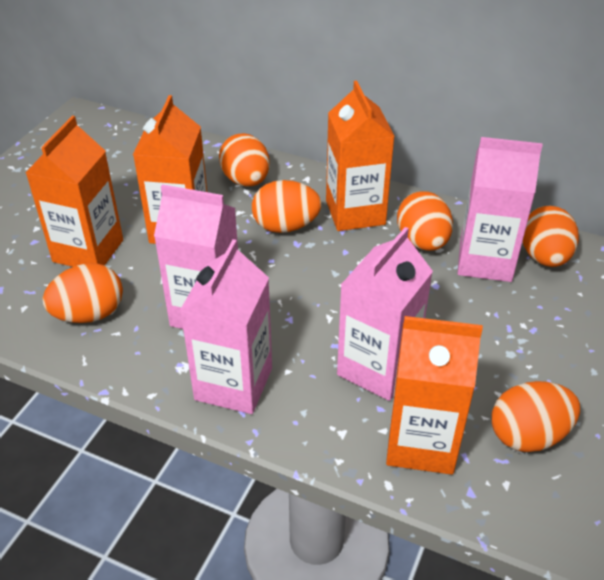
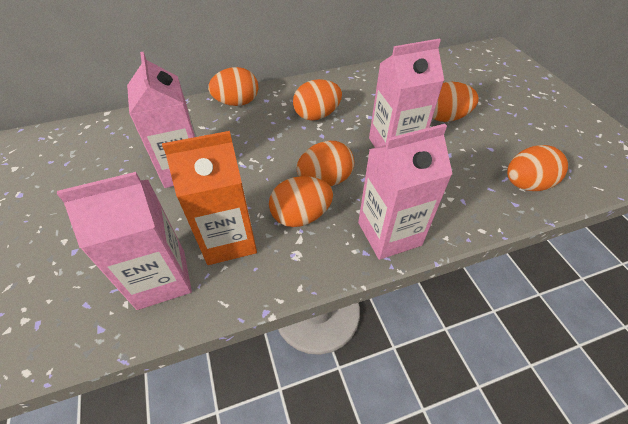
orange carton: 4 -> 1

